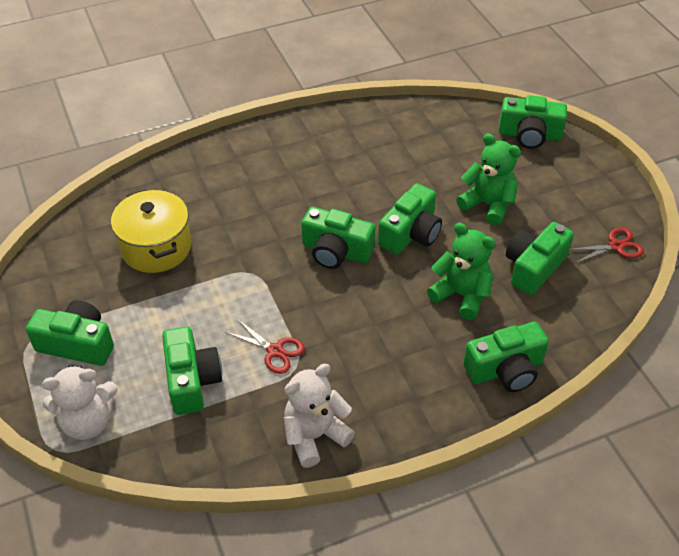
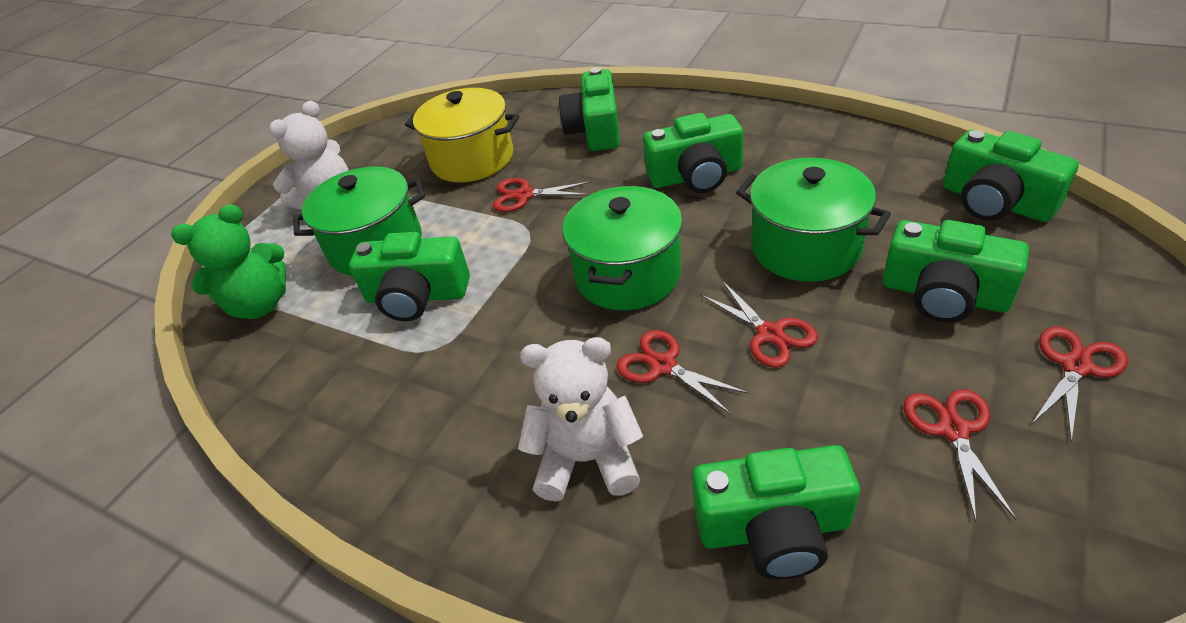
green camera: 7 -> 6
green pot: 0 -> 3
green teddy bear: 2 -> 1
red scissors: 2 -> 5

